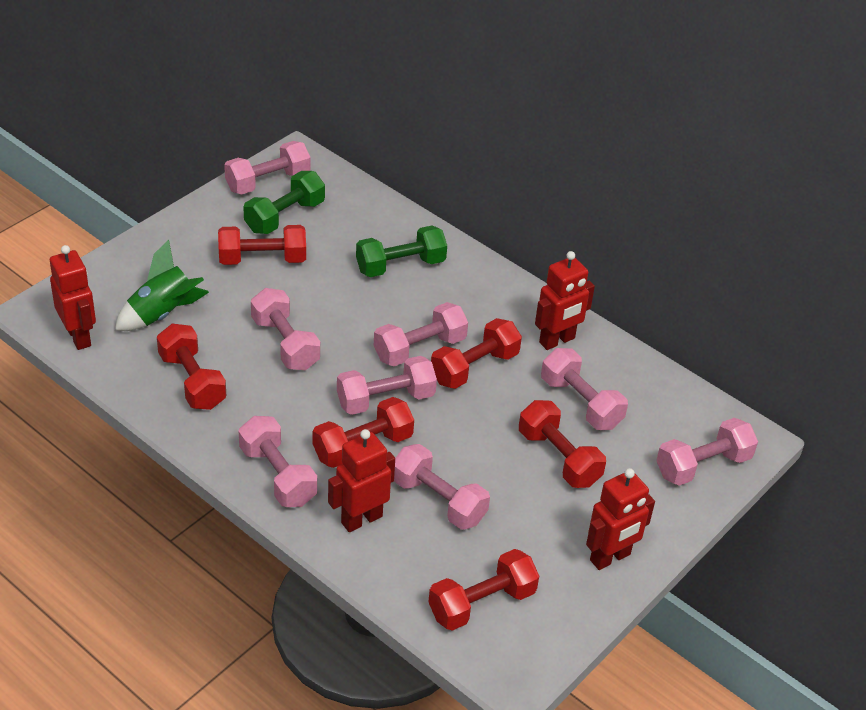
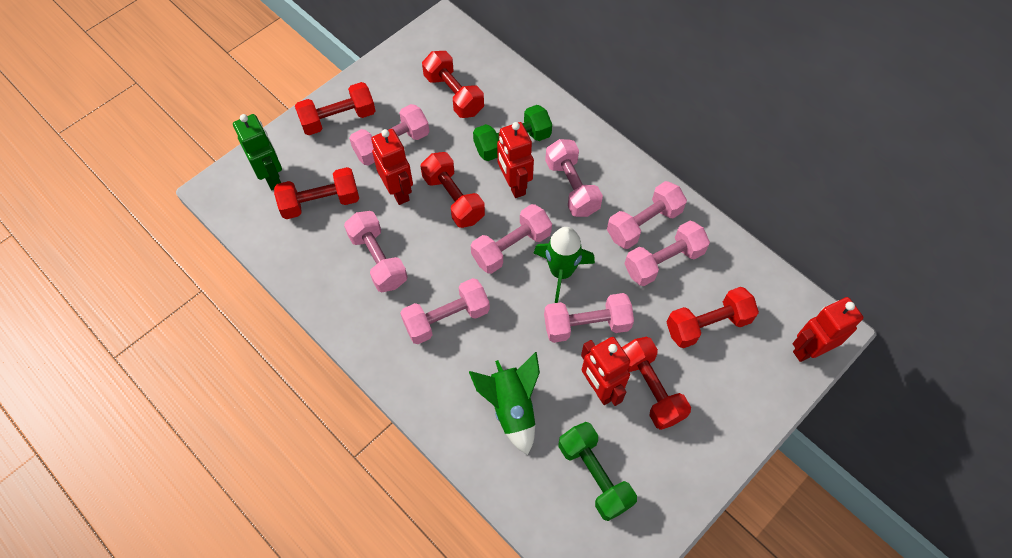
green robot: 0 -> 1
green rocket: 1 -> 2

